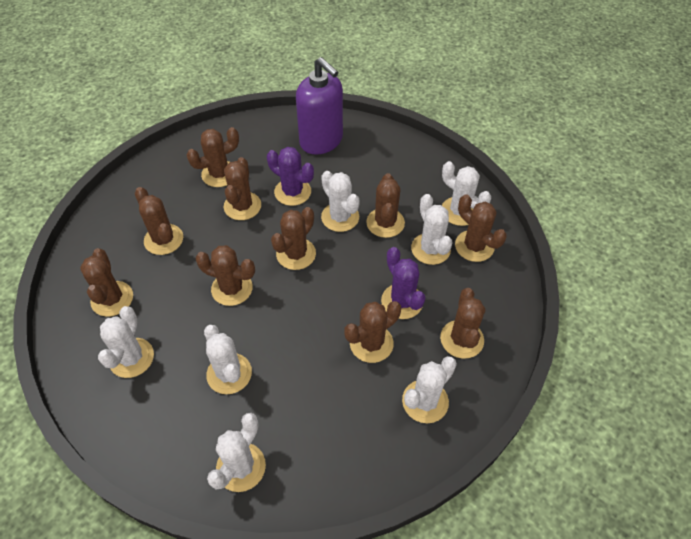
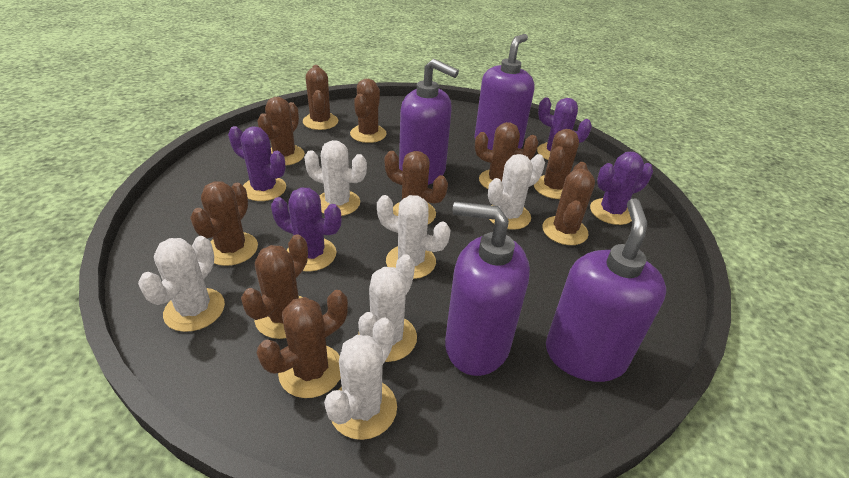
purple cactus: 2 -> 4
purple soap dispenser: 1 -> 4
white cactus: 7 -> 6

